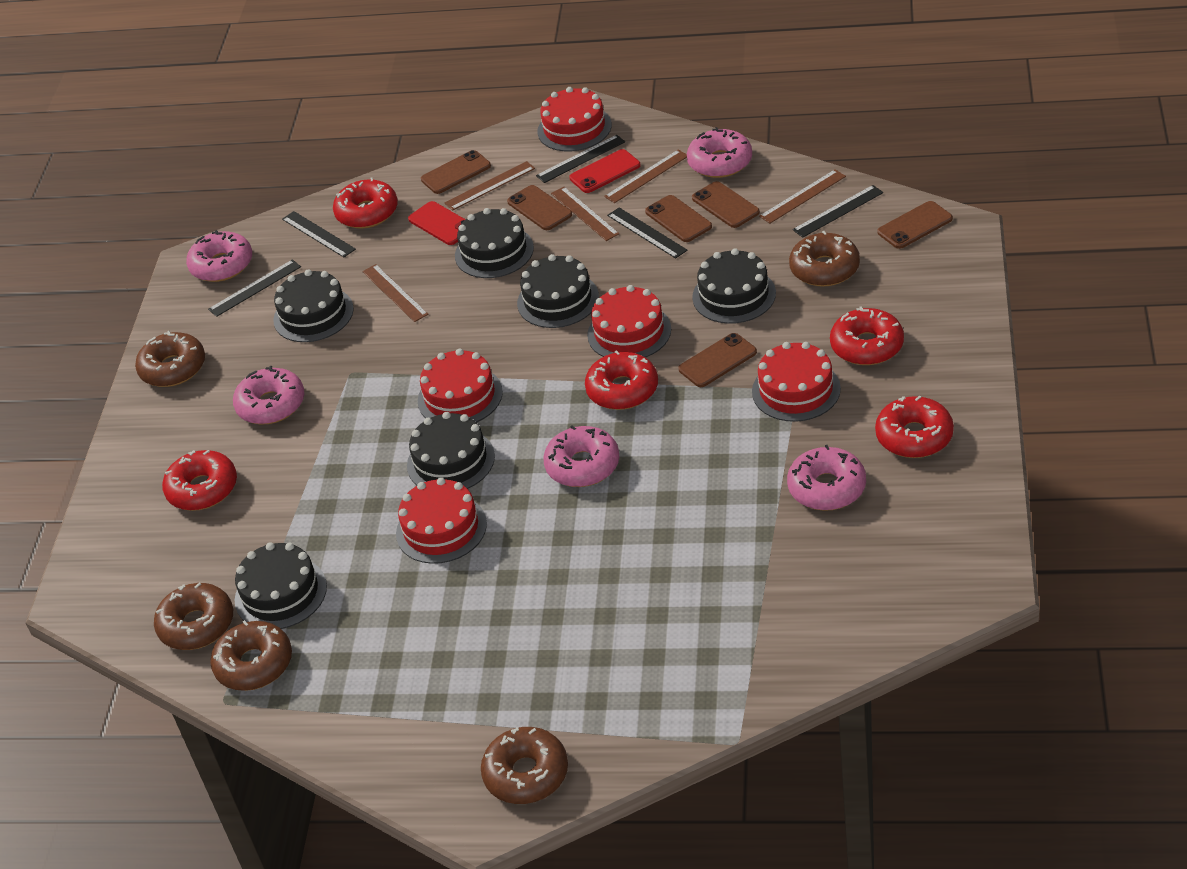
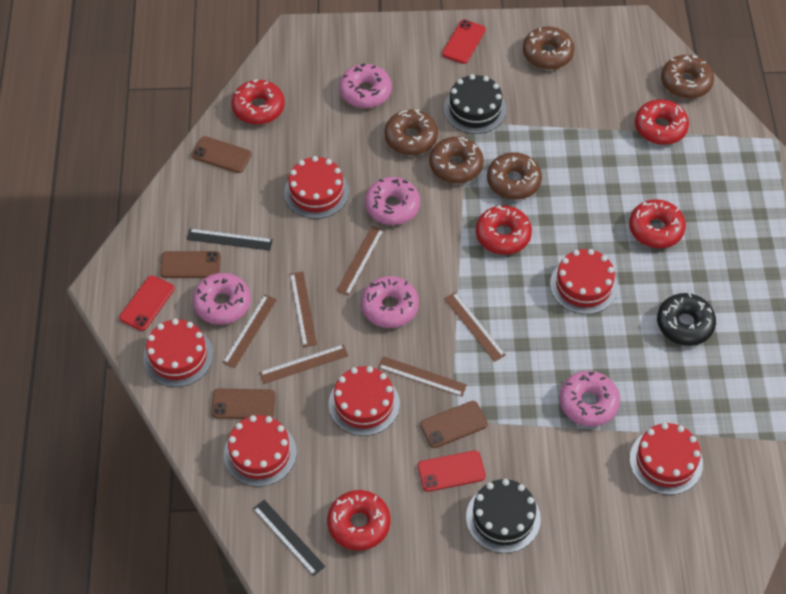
black cake: 6 -> 2
black donut: 0 -> 1
black ruler: 5 -> 2
brown phone: 6 -> 4
brown ruler: 5 -> 6
red cake: 5 -> 6
red phone: 2 -> 3

